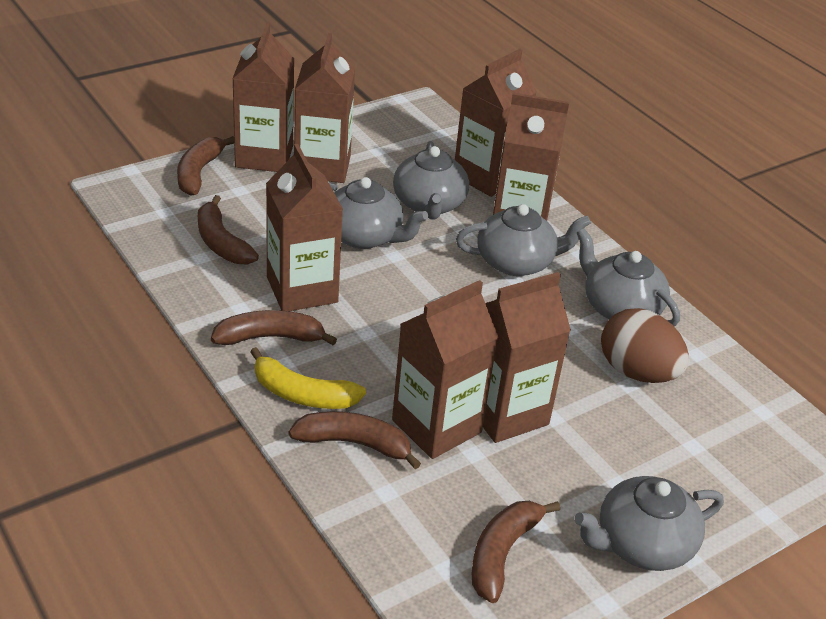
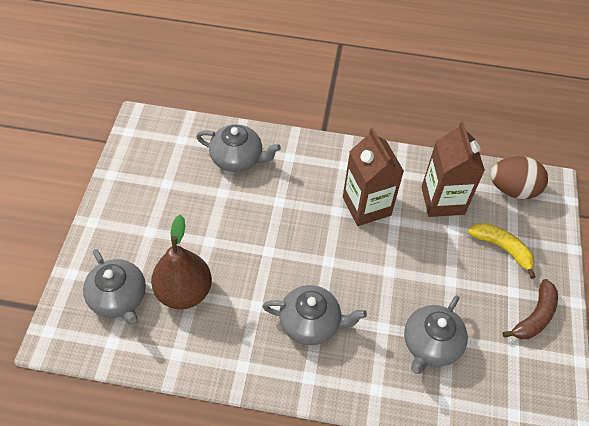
brown banana: 5 -> 1
brown carton: 7 -> 2
brown pear: 0 -> 1
grey teapot: 5 -> 4

